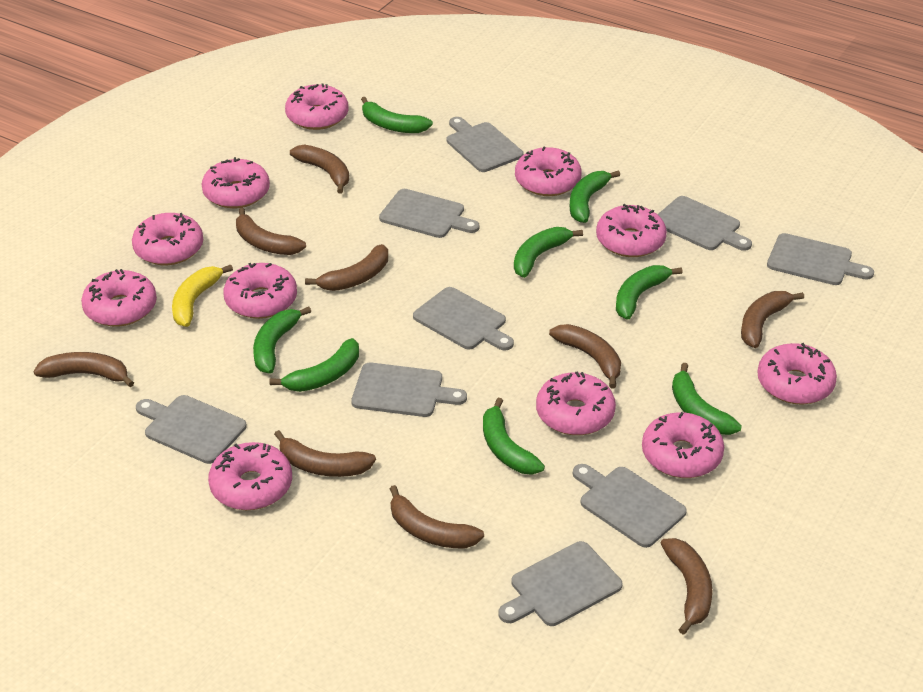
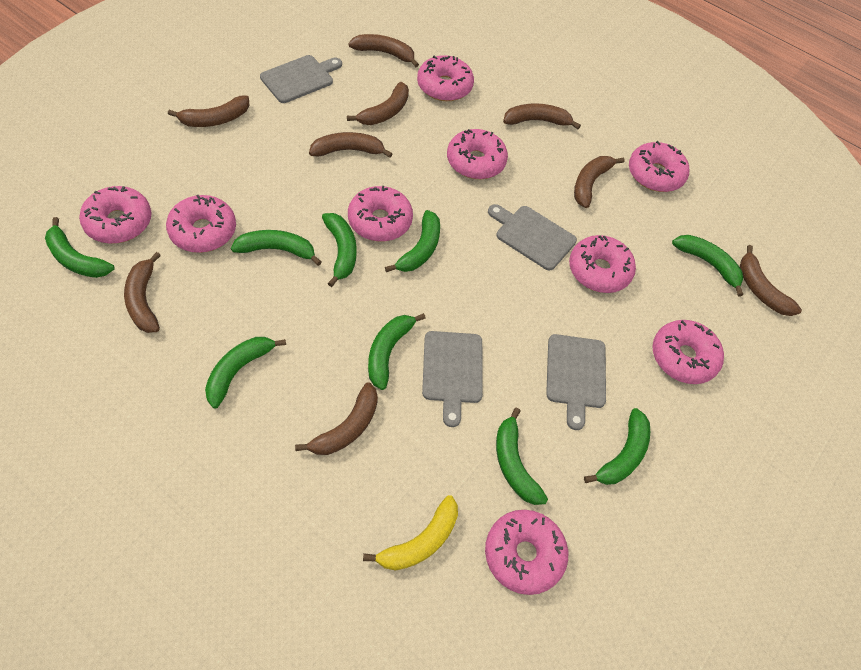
green banana: 8 -> 9
grey cutting board: 9 -> 4
pink donut: 11 -> 9

